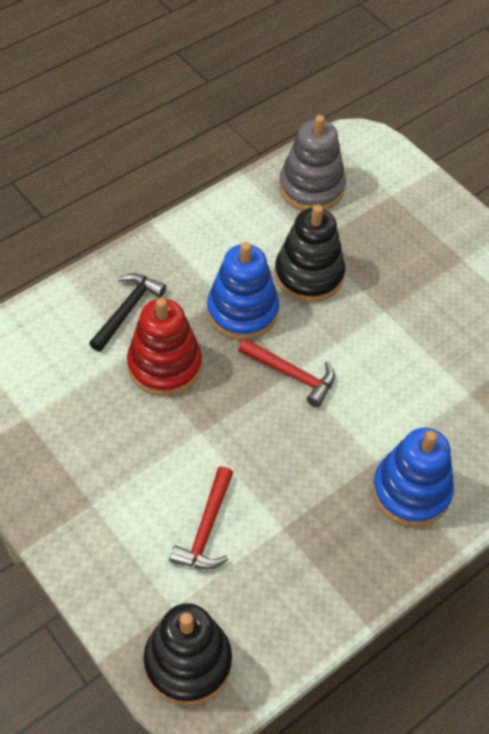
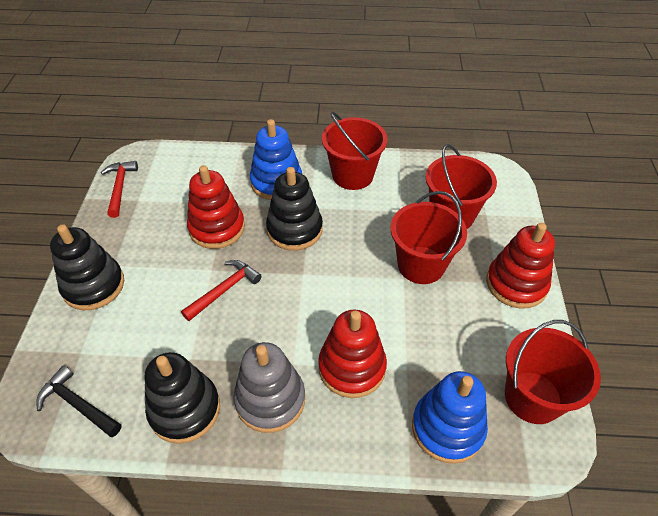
black stacking toy: 2 -> 3
red bucket: 0 -> 4
red stacking toy: 1 -> 3

